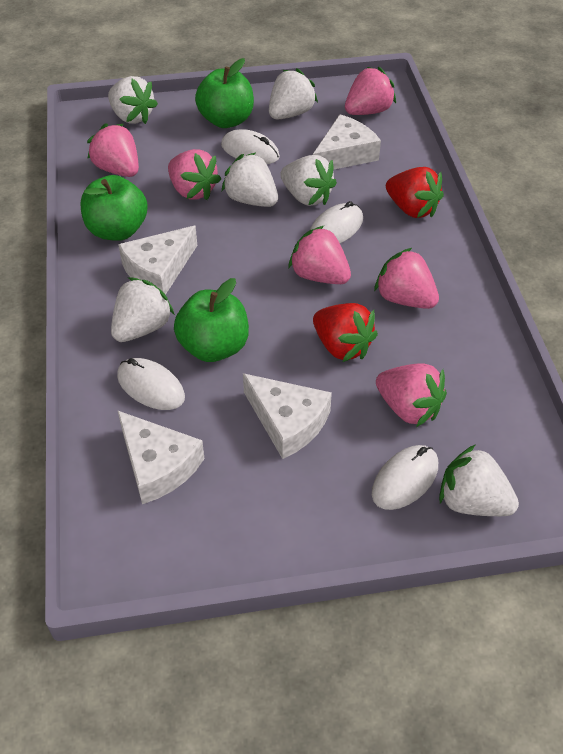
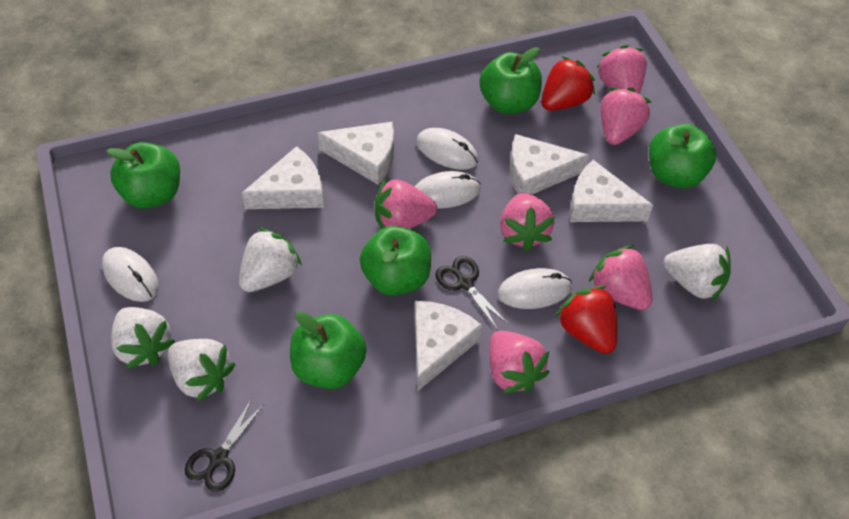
black scissors: 0 -> 2
green apple: 3 -> 5
white cheese: 4 -> 5
white strawberry: 6 -> 4

